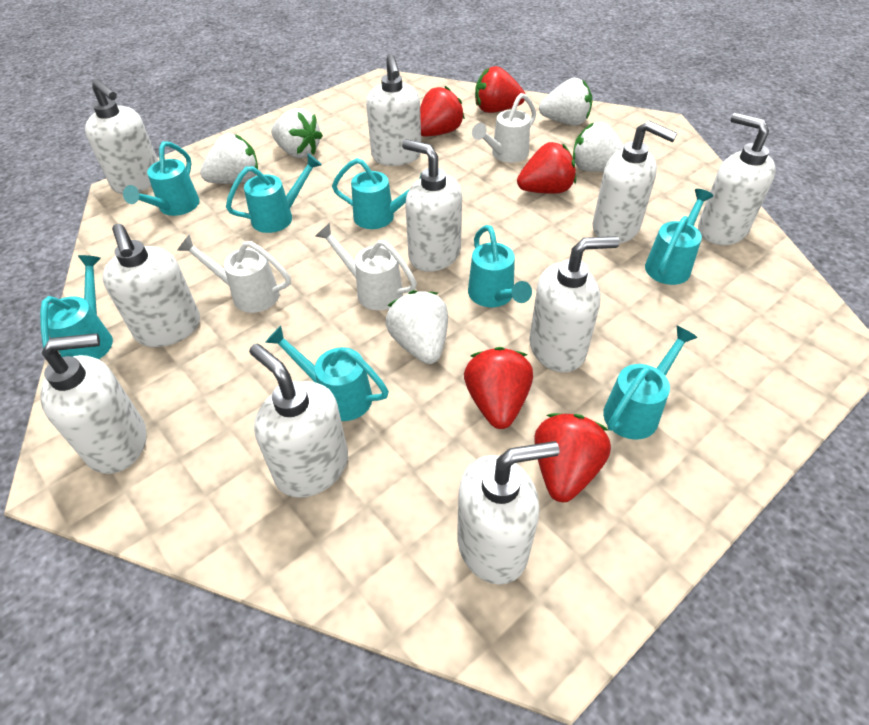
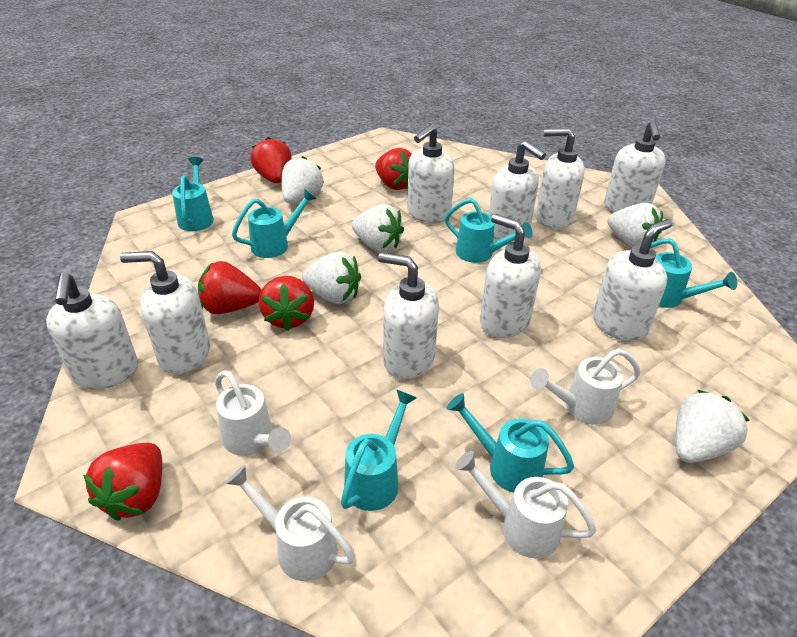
turquoise watering can: 8 -> 6
white soap dispenser: 10 -> 9
white watering can: 3 -> 4

